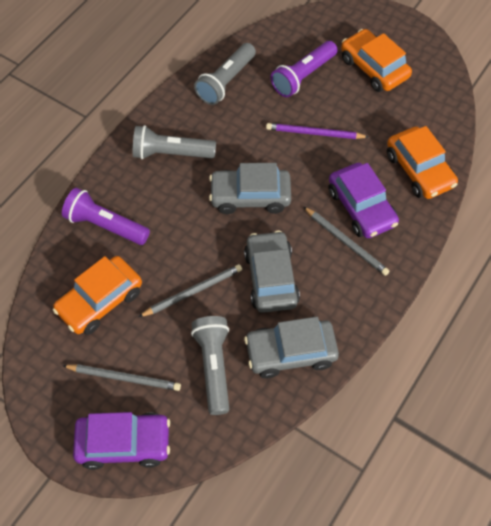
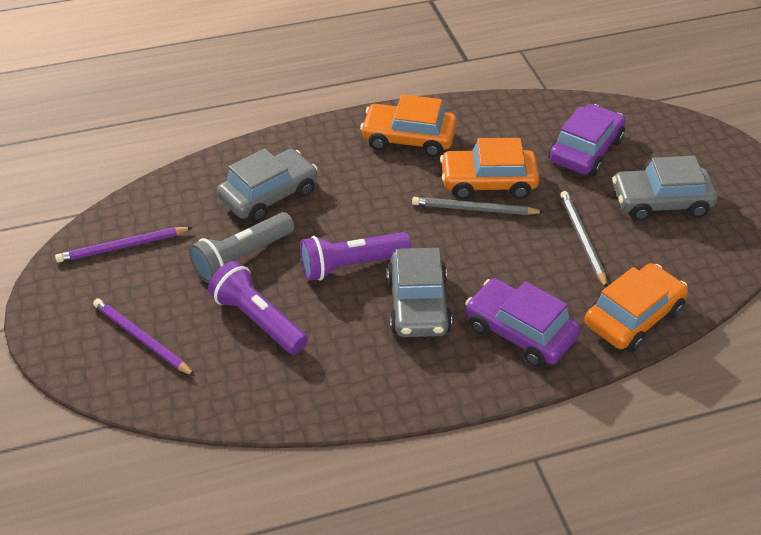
grey flashlight: 3 -> 1
grey pencil: 3 -> 2
purple pencil: 1 -> 2

